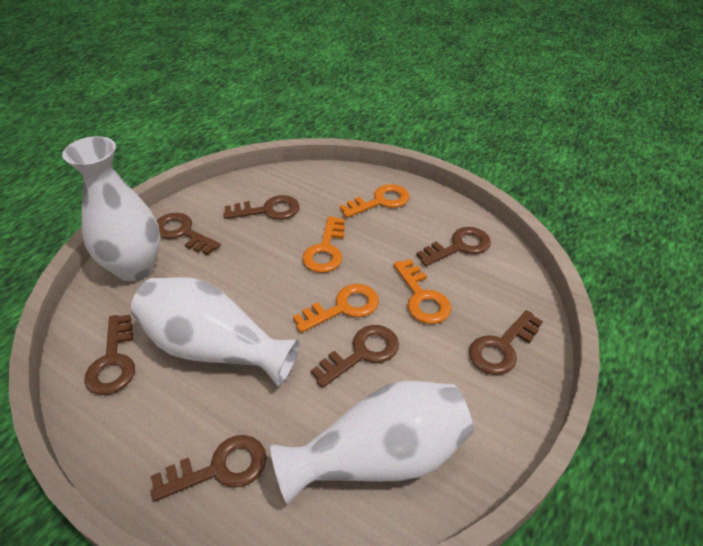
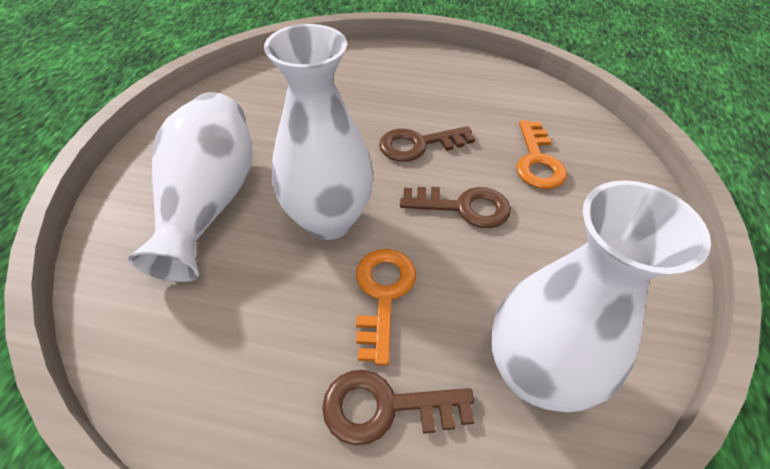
brown key: 7 -> 3
orange key: 4 -> 2

